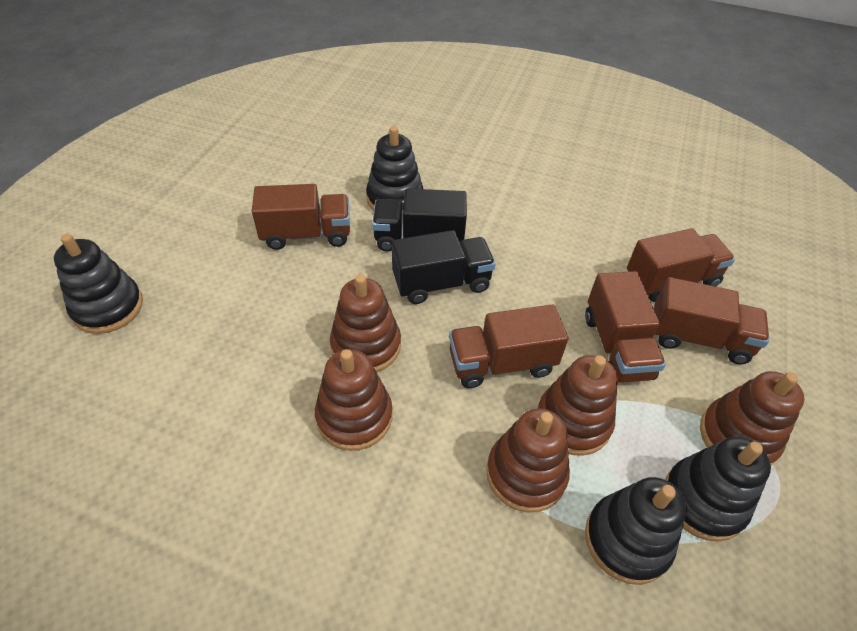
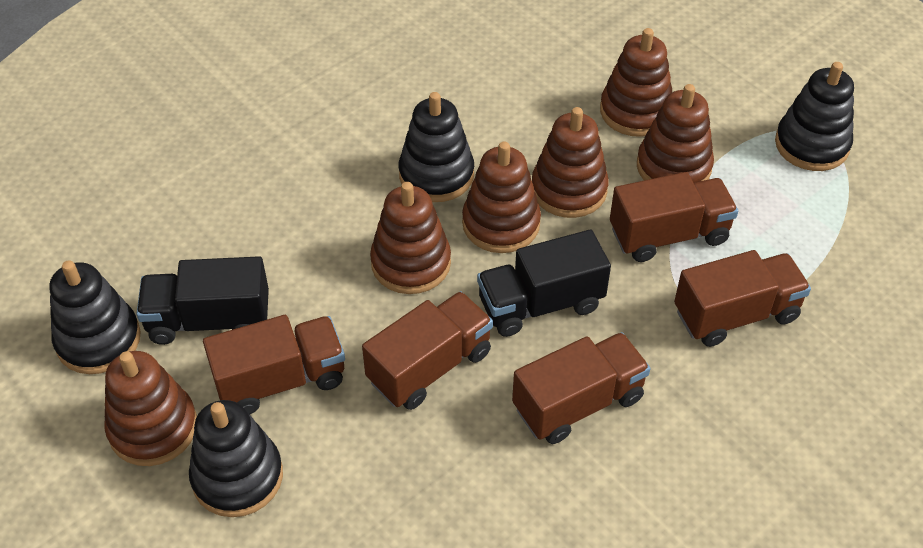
brown stacking toy: 5 -> 6

